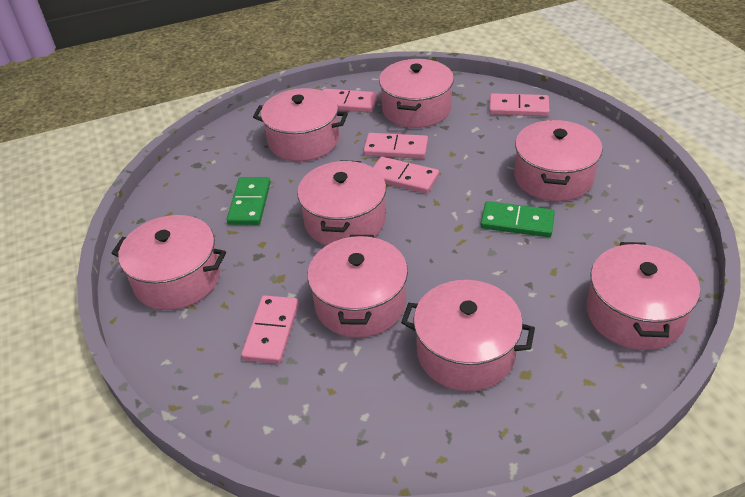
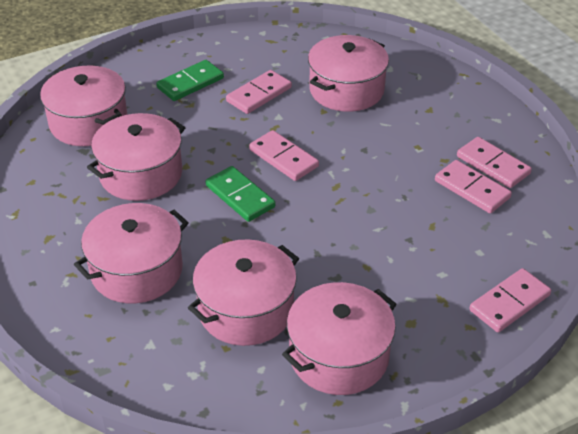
pink pot: 8 -> 6

